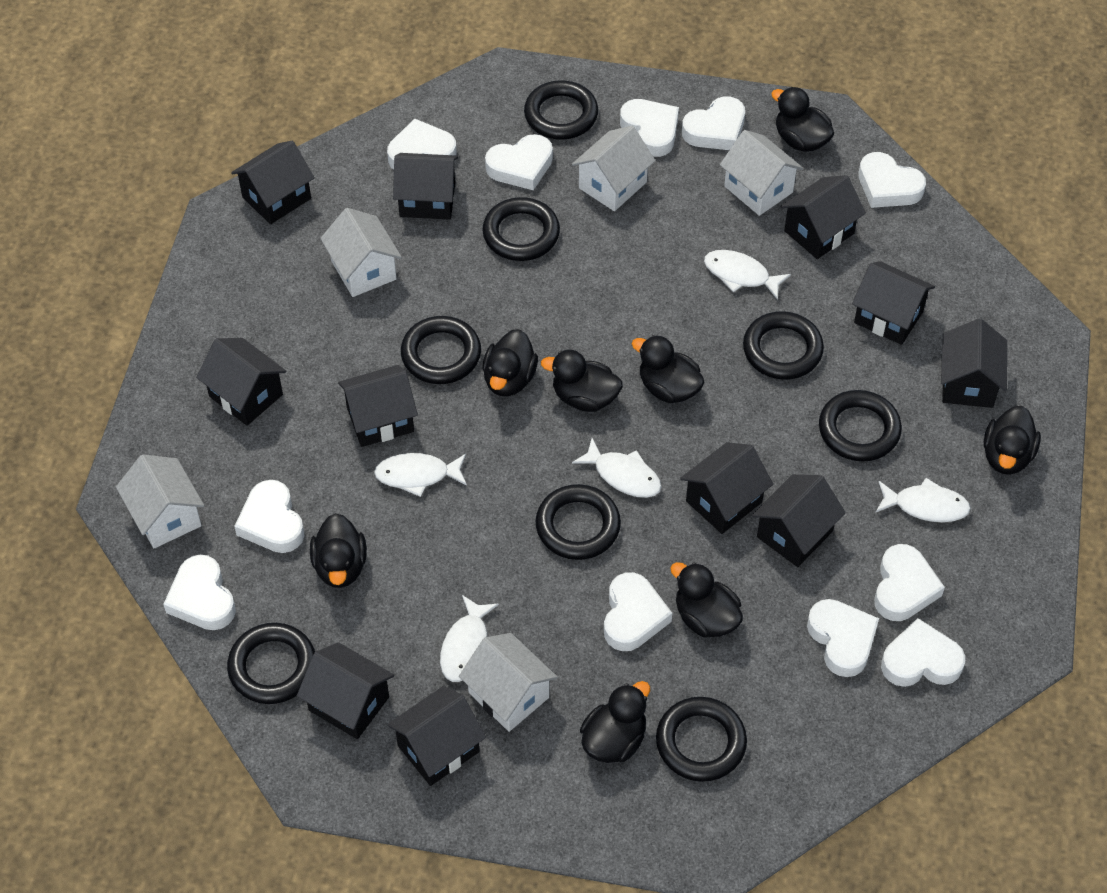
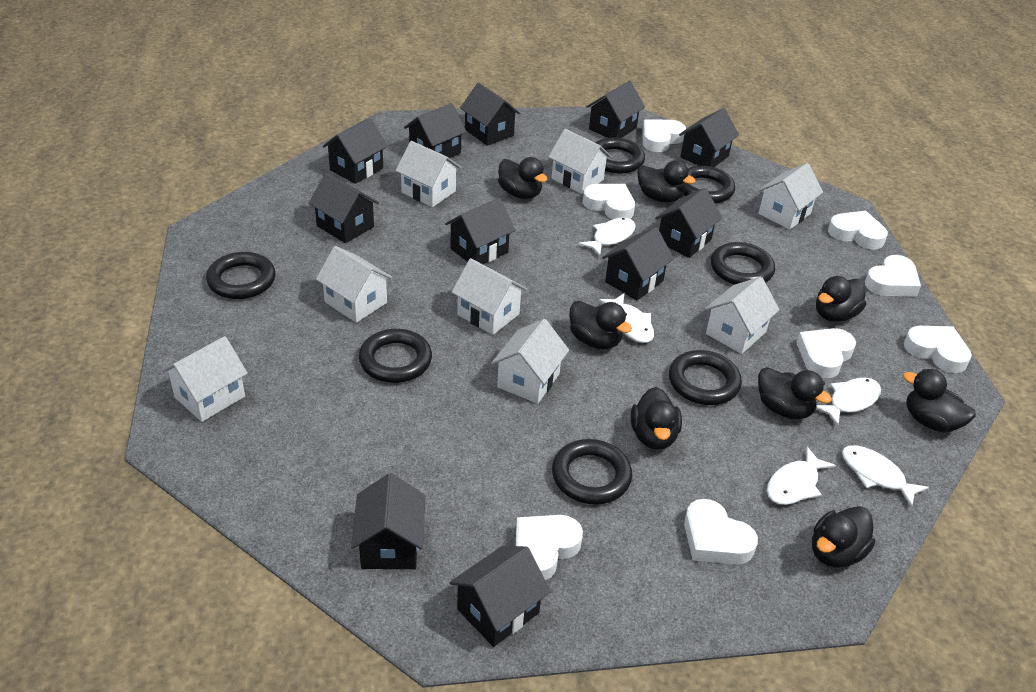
black ring: 8 -> 7
white heart: 11 -> 8
white house: 5 -> 8

